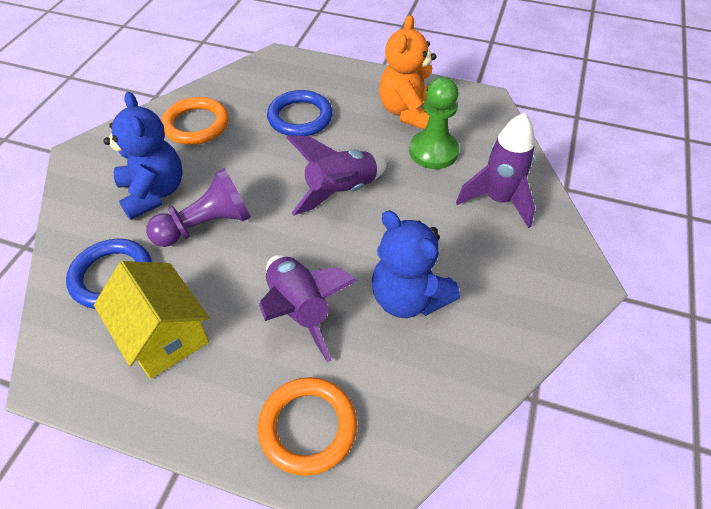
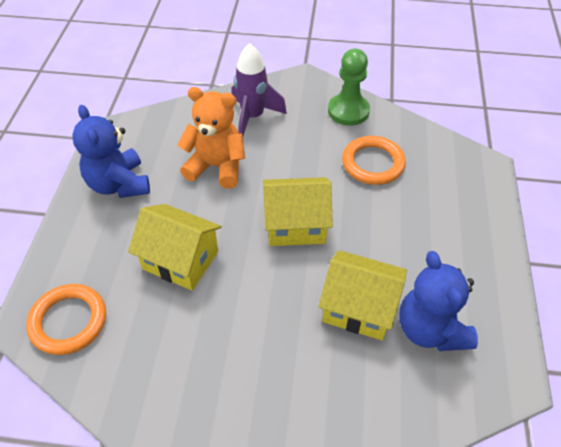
blue ring: 2 -> 0
purple pawn: 1 -> 0
purple rocket: 3 -> 1
yellow house: 1 -> 3

